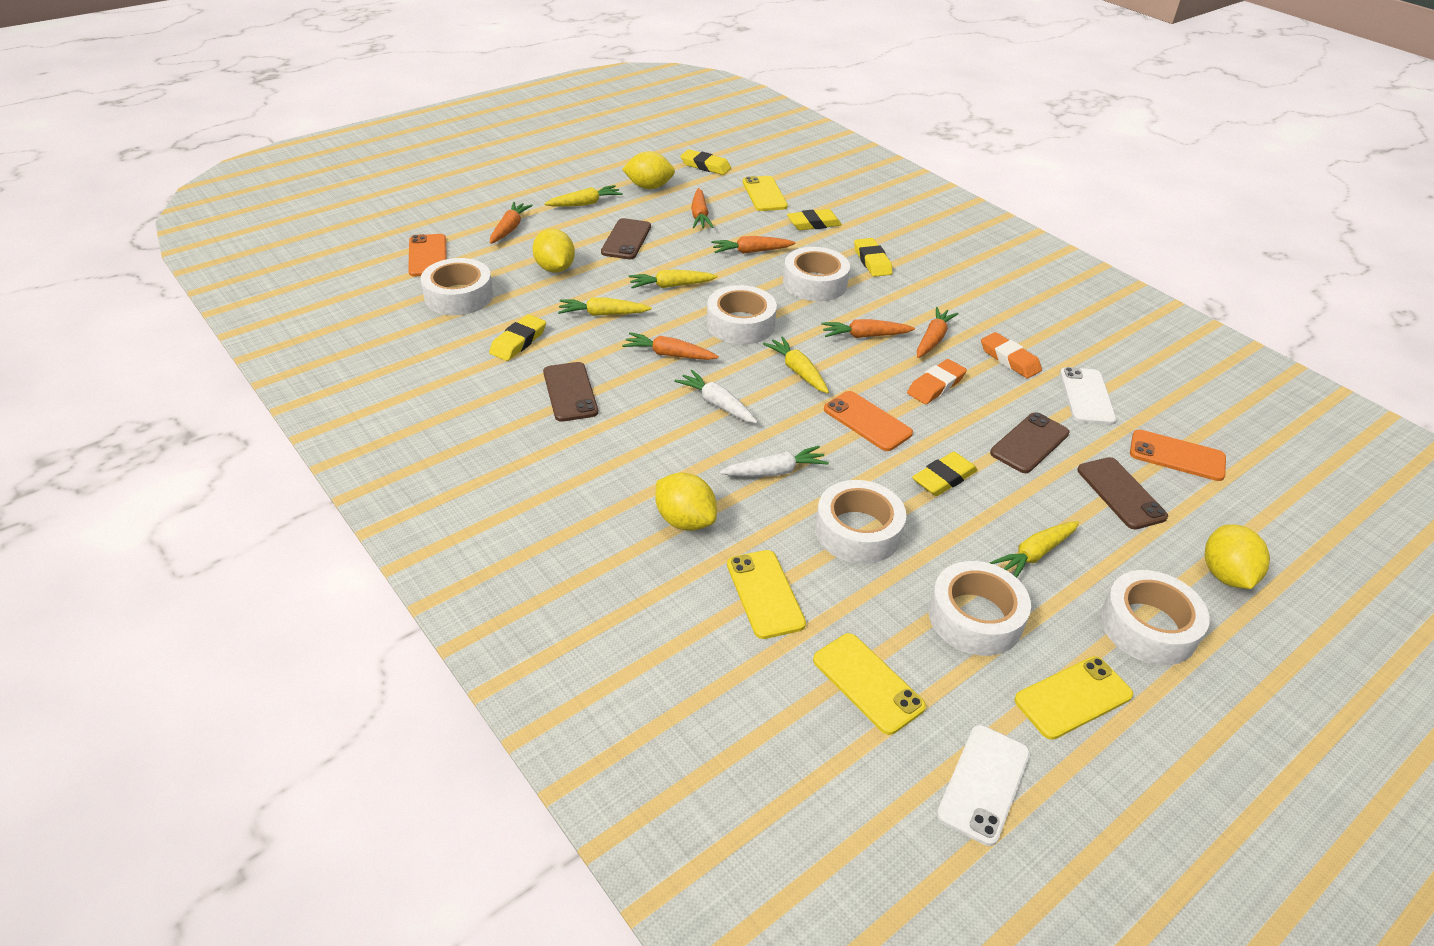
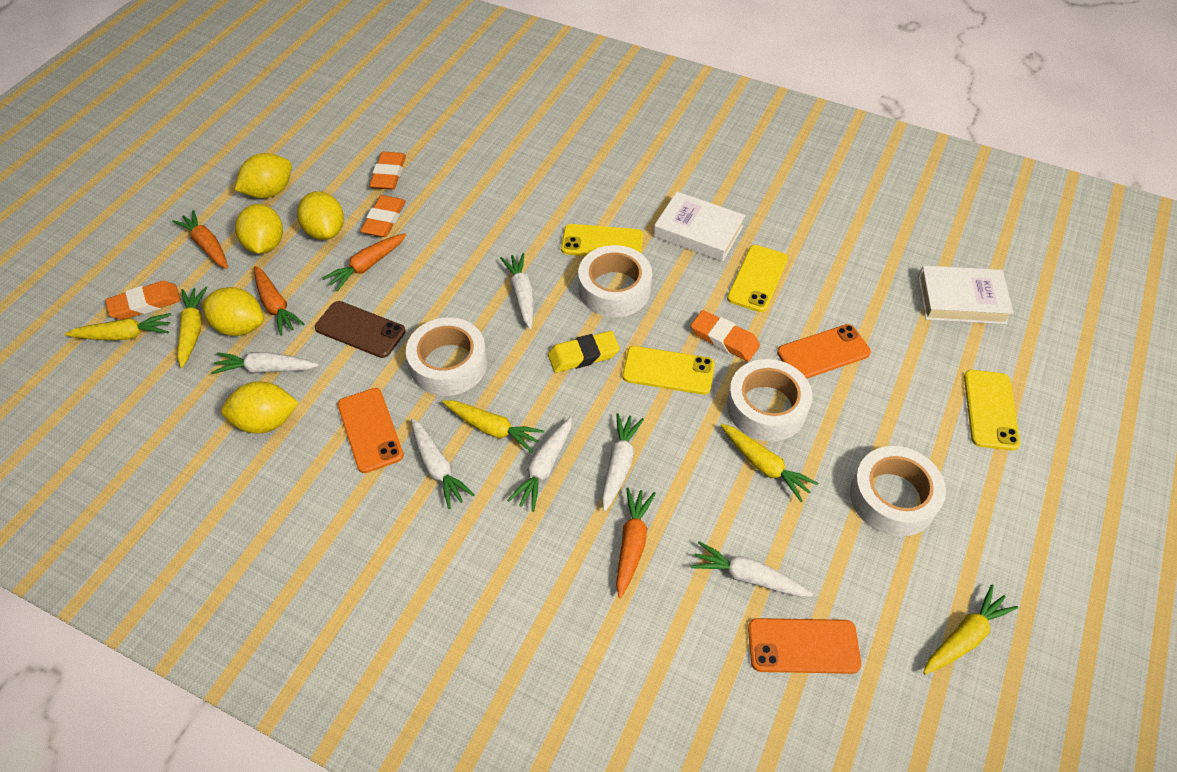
brown phone: 4 -> 1
orange carrot: 6 -> 4
orange eraser: 2 -> 4
white book: 0 -> 2
white carrot: 2 -> 6
white phone: 2 -> 0
white tape: 6 -> 4
yellow eraser: 5 -> 1
yellow lemon: 4 -> 5

